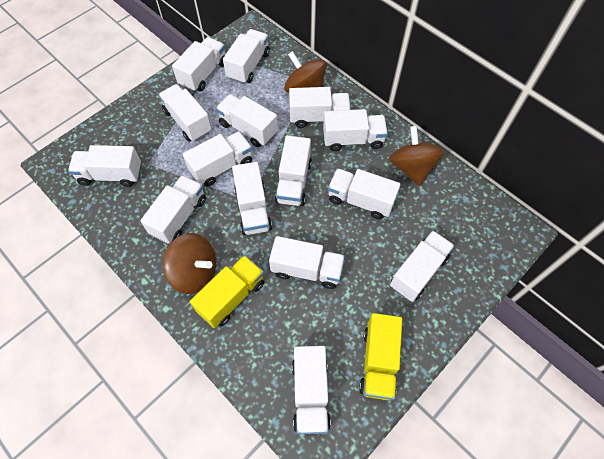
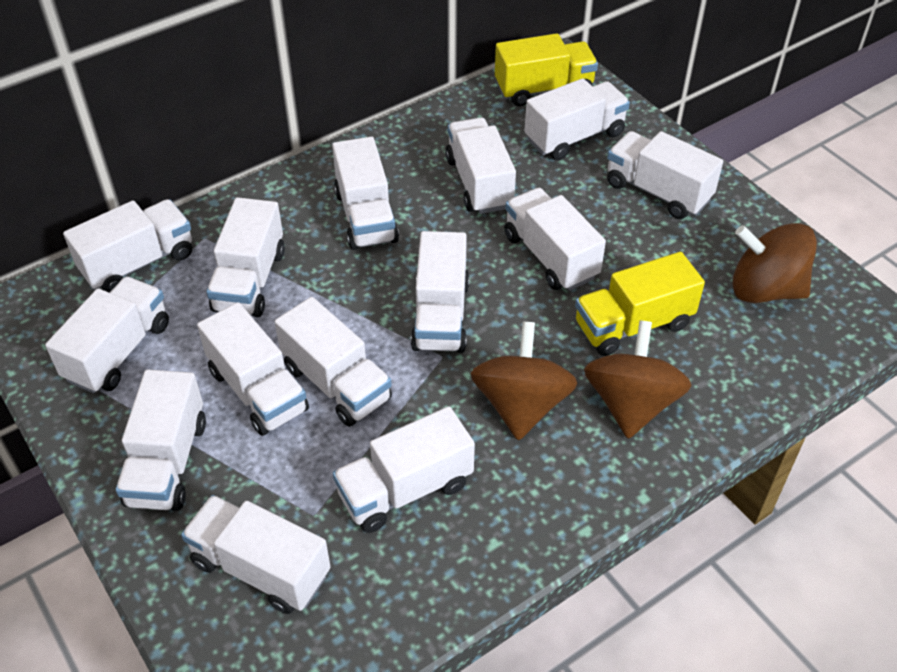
white truck: 15 -> 14

